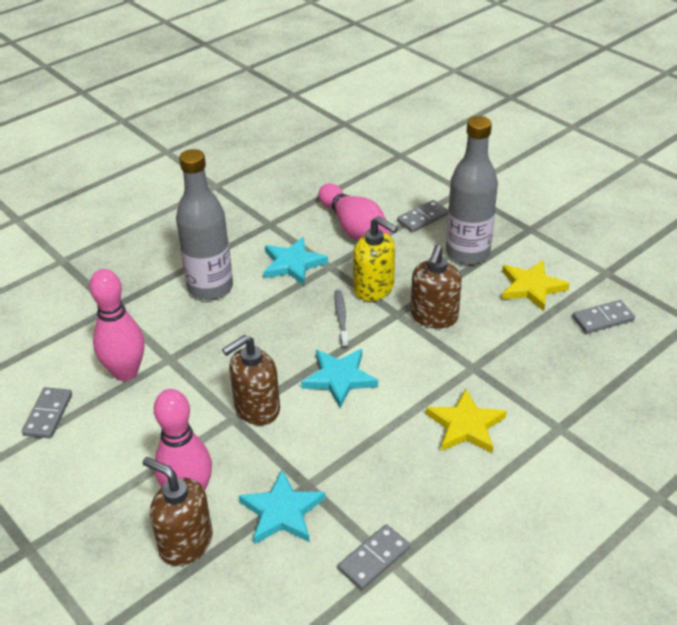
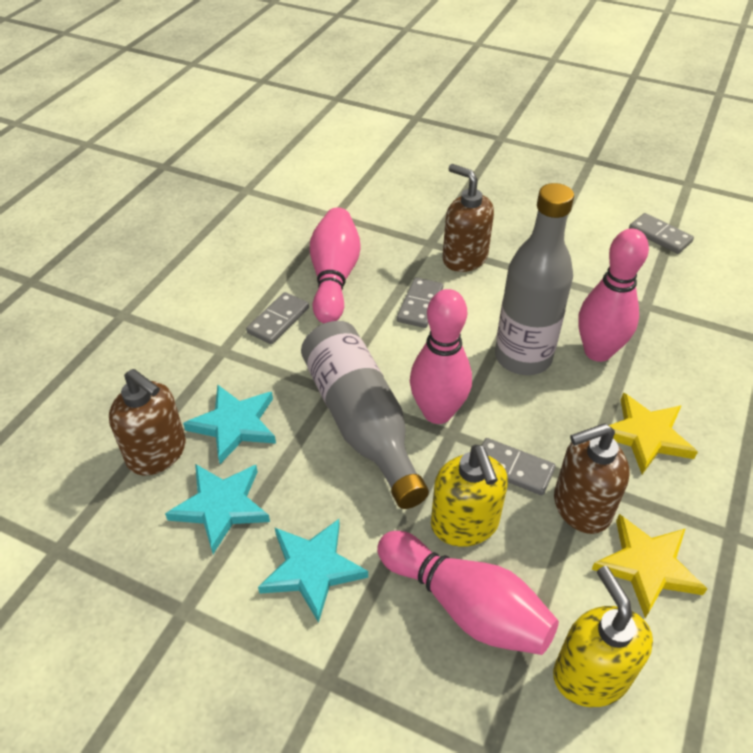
grey toothbrush: 1 -> 0
pink bowling pin: 3 -> 4
yellow soap dispenser: 1 -> 2

